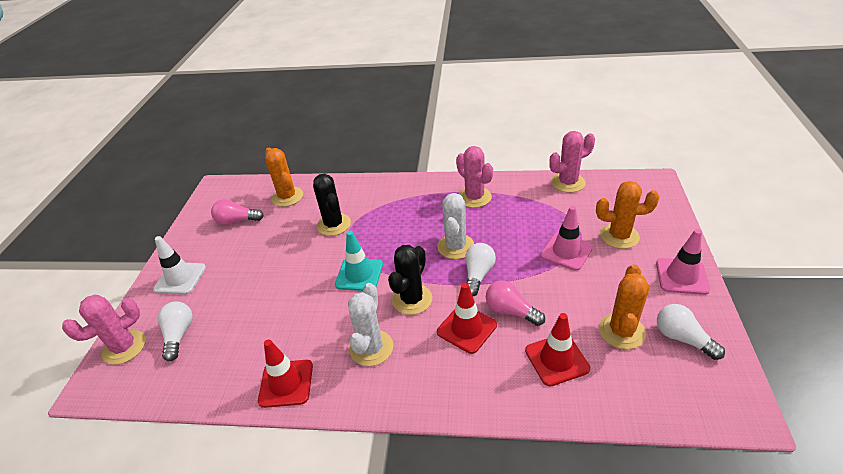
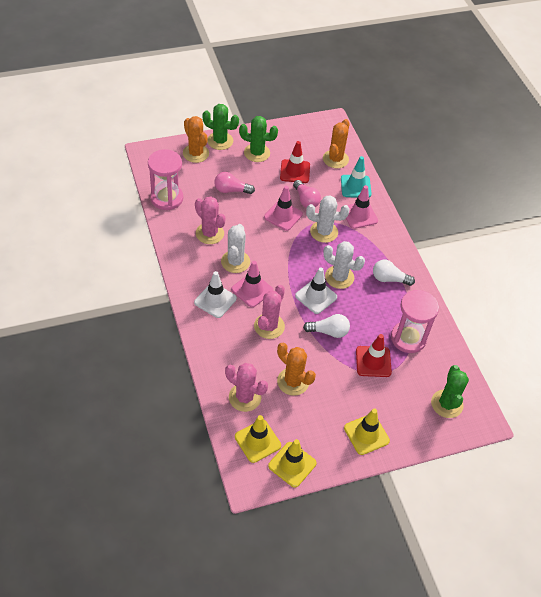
black cactus: 2 -> 0
green cactus: 0 -> 3
pink hourglass: 0 -> 2
pink traffic cone: 2 -> 3
red traffic cone: 3 -> 2
white cactus: 2 -> 3
white light bulb: 3 -> 2
white traffic cone: 1 -> 2
yellow traffic cone: 0 -> 3

